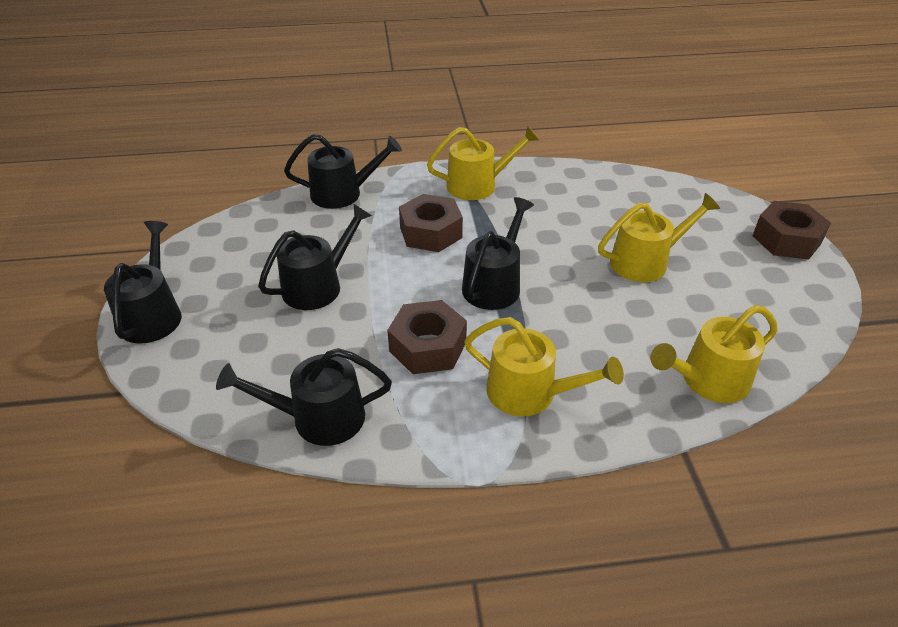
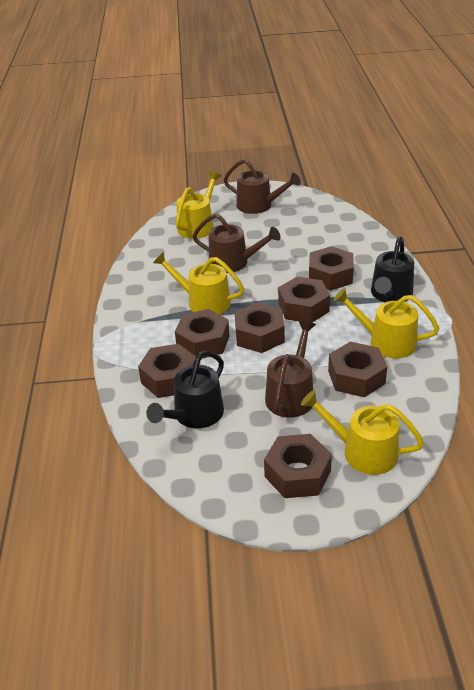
black watering can: 5 -> 2
brown nut: 3 -> 7
brown watering can: 0 -> 3

